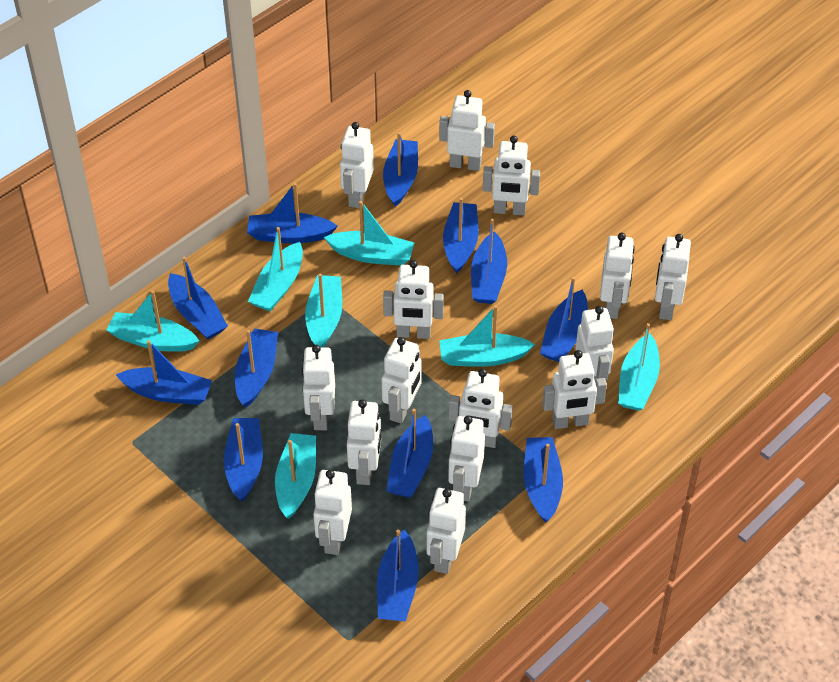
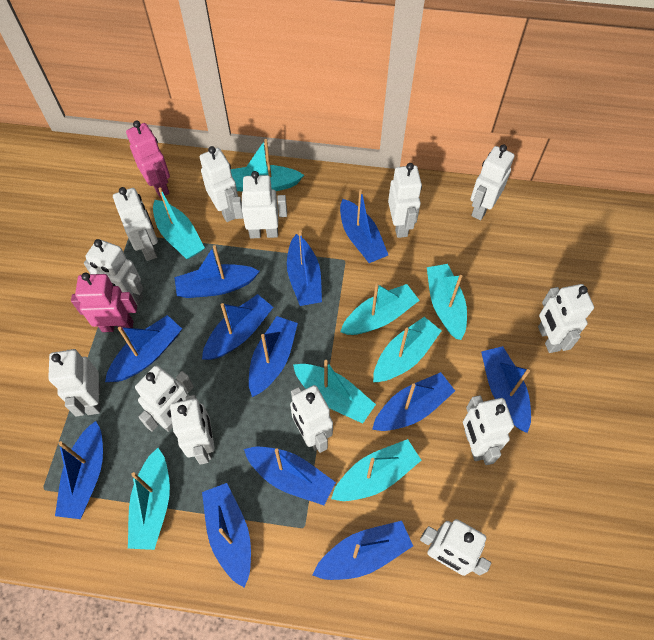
pink robot: 0 -> 2
turquoise boat: 7 -> 8
white robot: 15 -> 13

